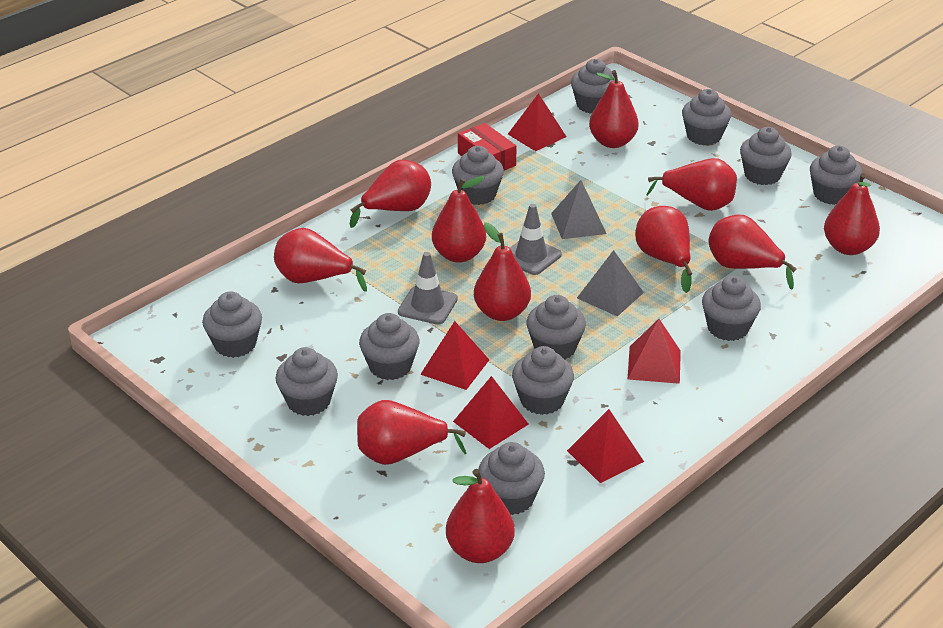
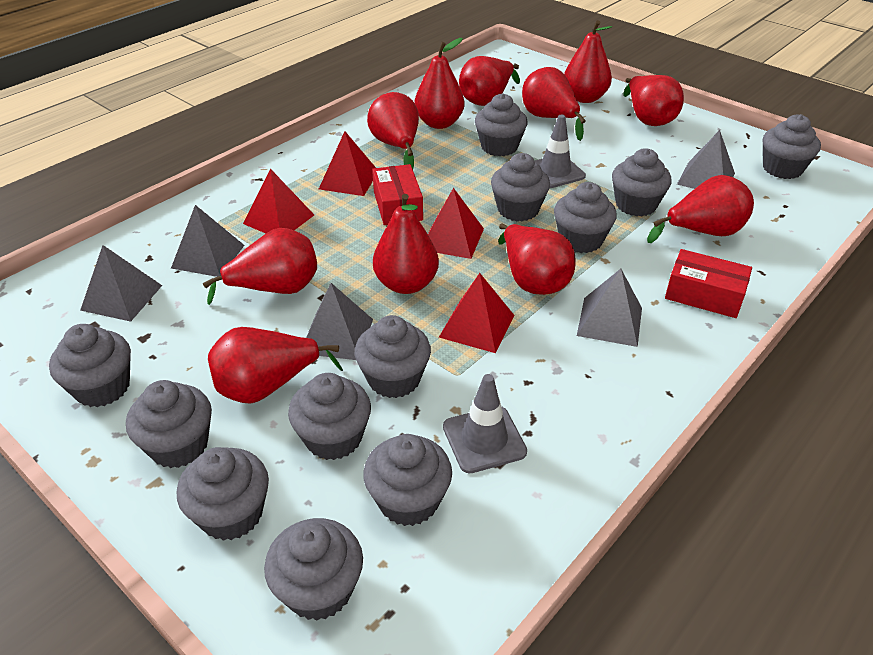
grey pyramid: 2 -> 5
red box: 1 -> 2
red pyramid: 5 -> 4

